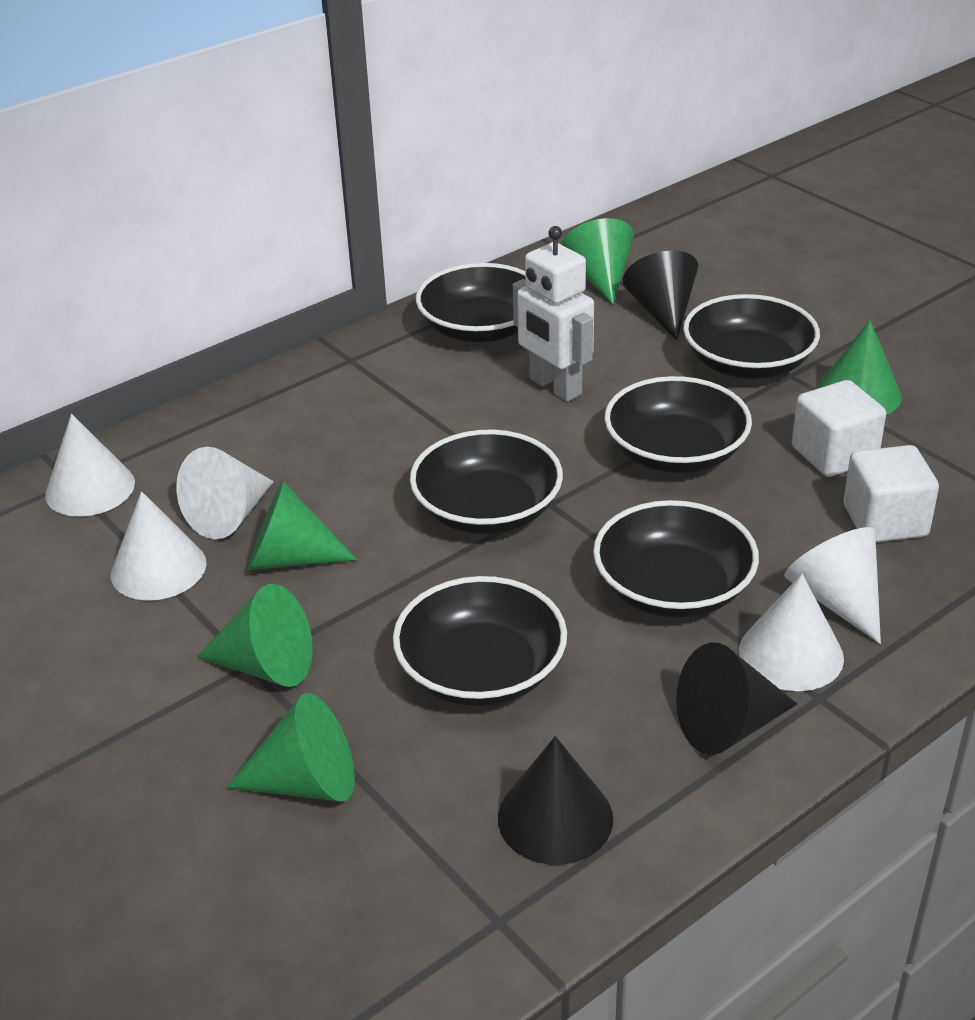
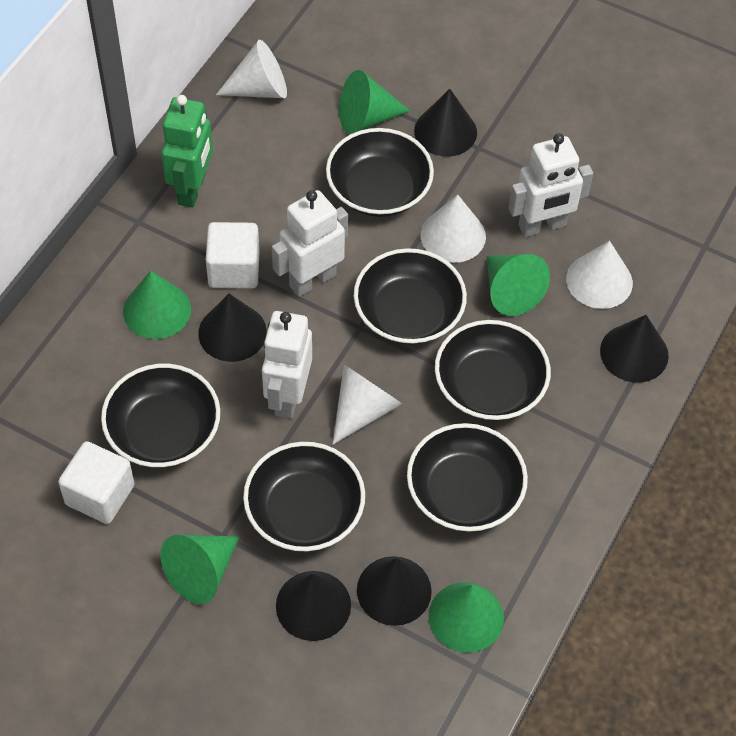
black cone: 3 -> 5
green robot: 0 -> 1
white cone: 5 -> 4
white robot: 1 -> 3

